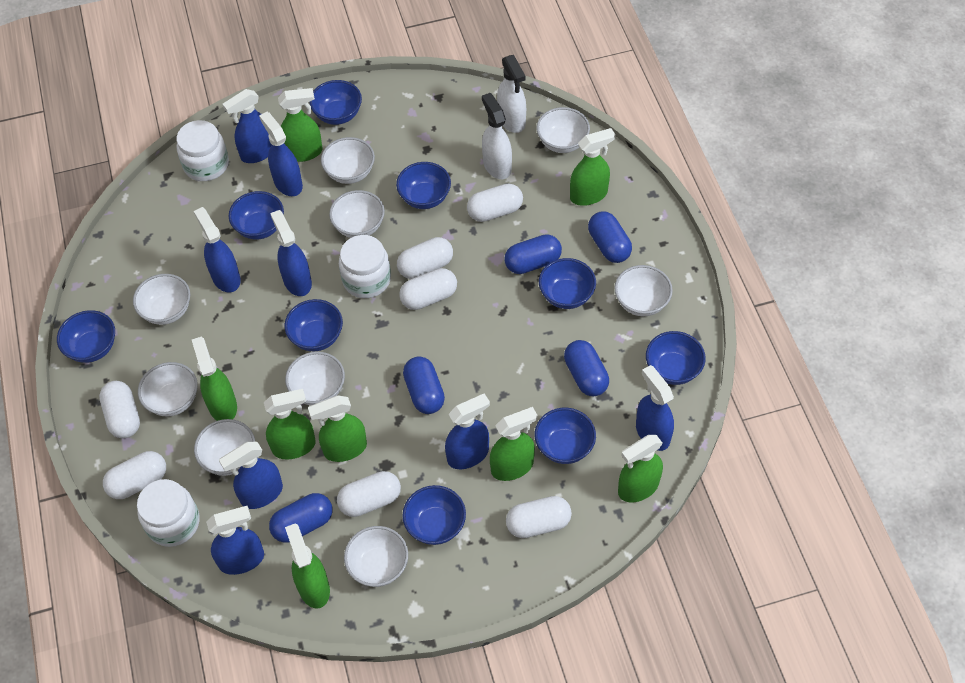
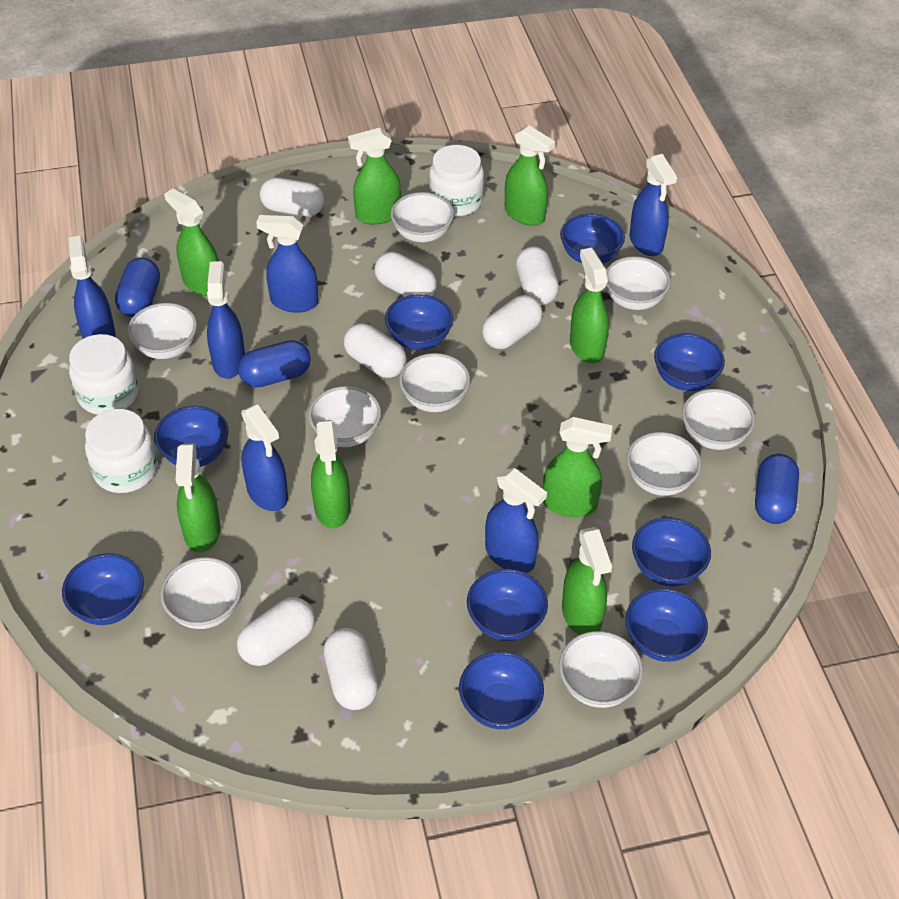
blue capsule: 5 -> 3
blue spray bottle: 8 -> 6
white spray bottle: 2 -> 0

